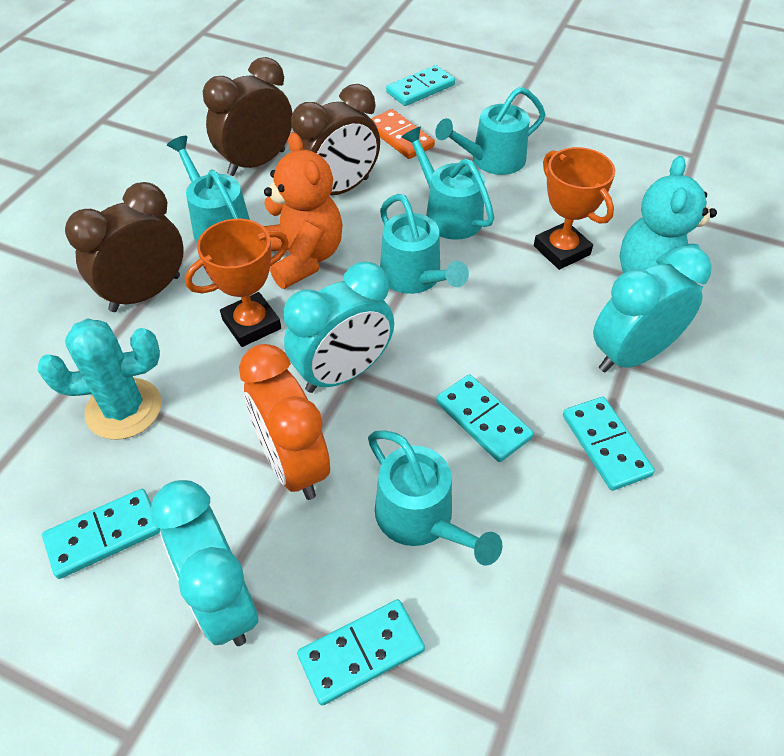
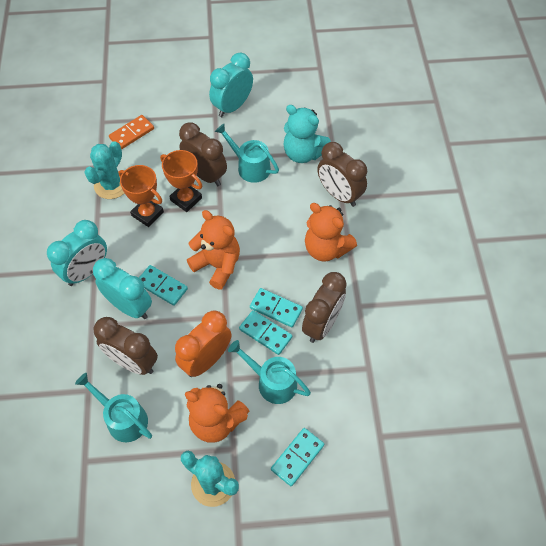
brown clock: 3 -> 4
orange teddy bear: 1 -> 3
turquoise cactus: 1 -> 2
turquoise domino: 5 -> 4
turquoise watering can: 5 -> 3

